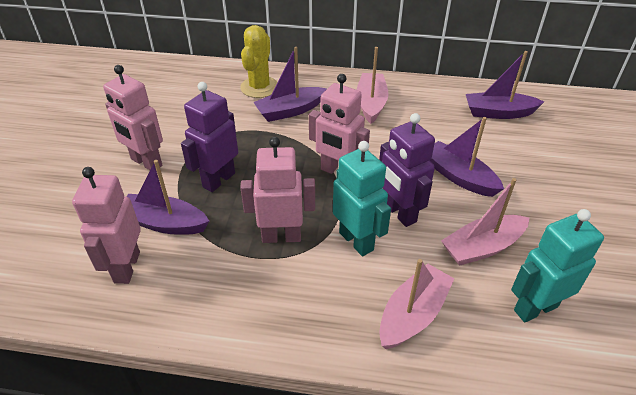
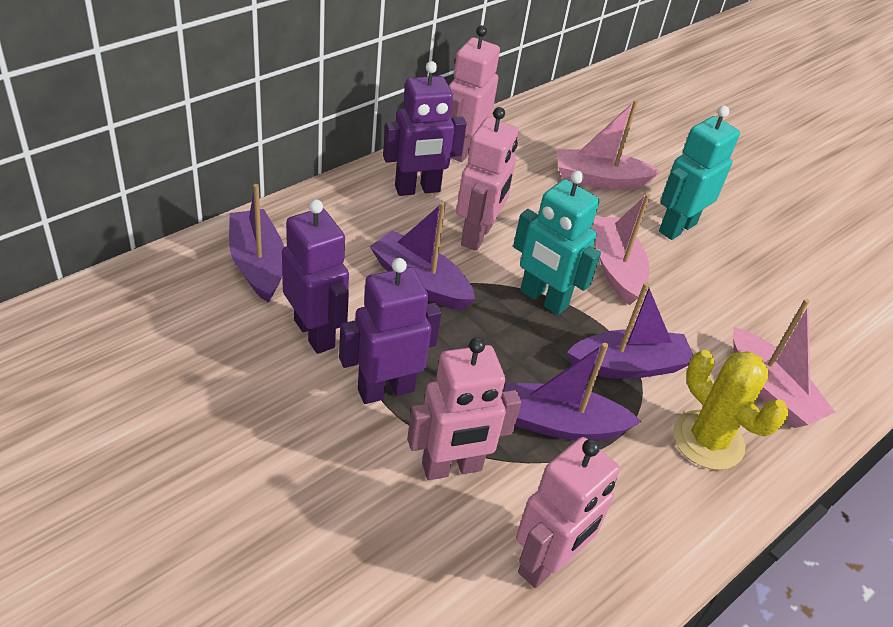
purple robot: 2 -> 3

